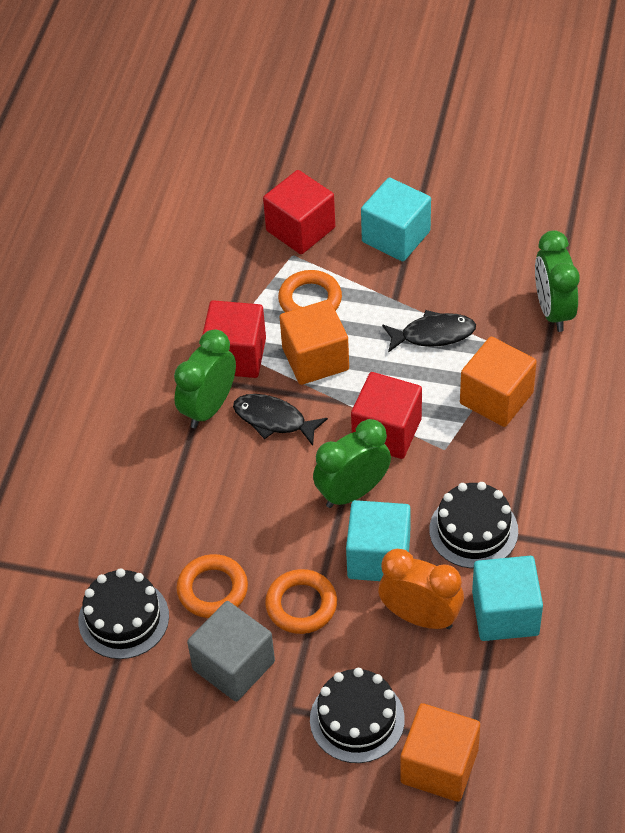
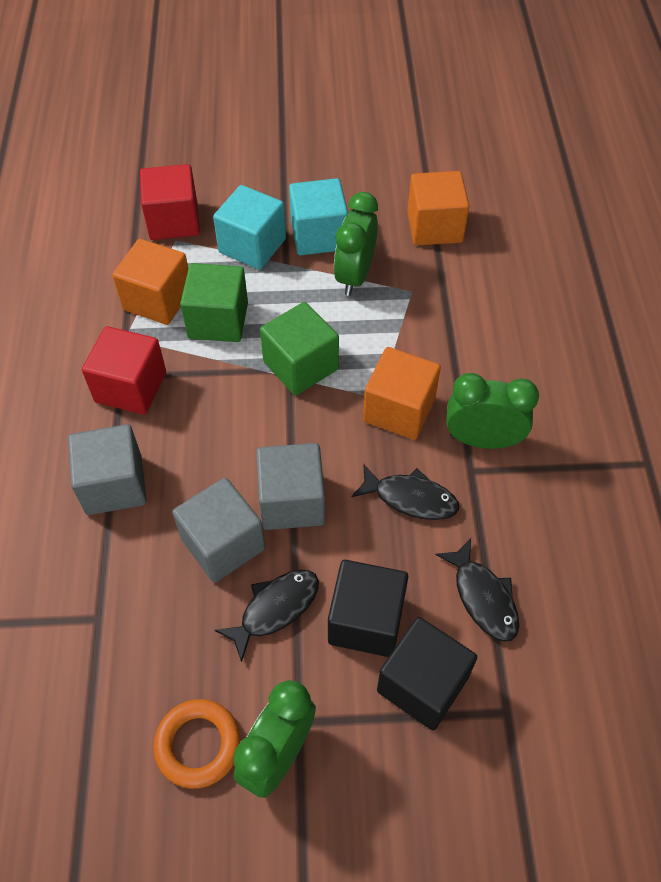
black cake: 3 -> 0
black cube: 0 -> 2
black fish: 2 -> 3
green cube: 0 -> 2
grey cube: 1 -> 3
orange clock: 1 -> 0
orange ring: 3 -> 1
red cube: 3 -> 2
turquoise cube: 3 -> 2

